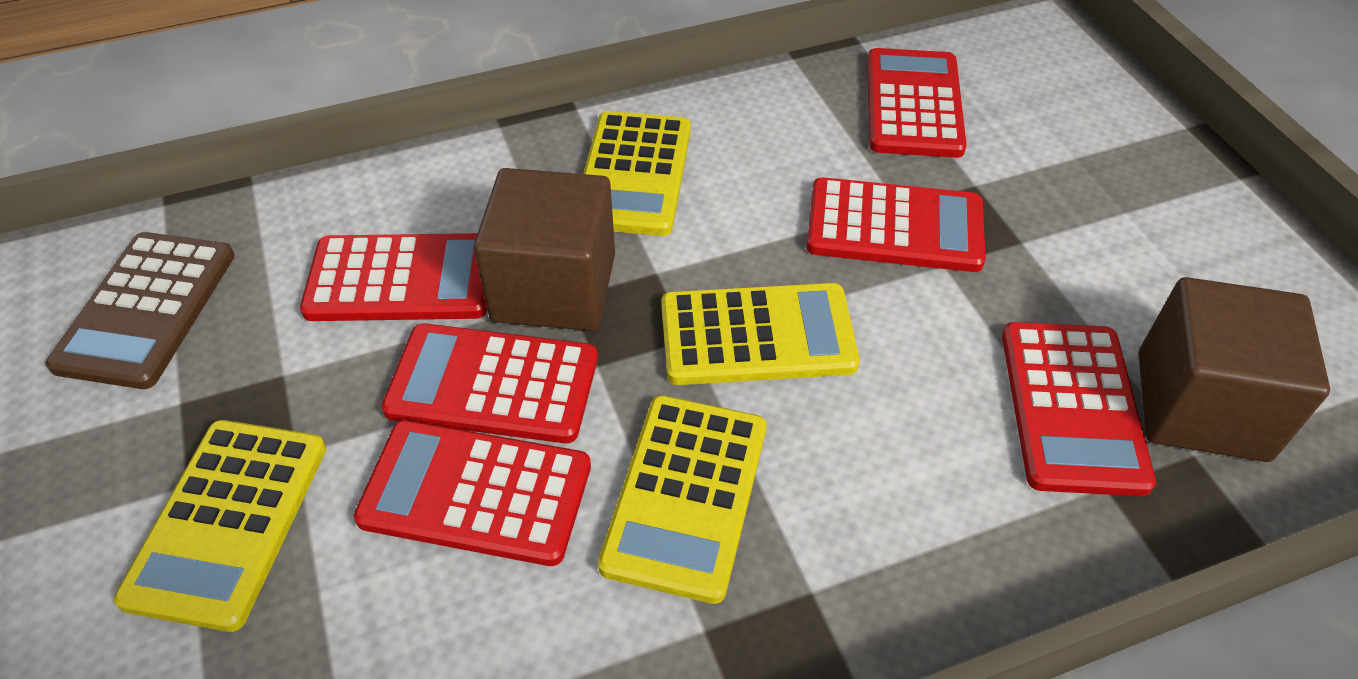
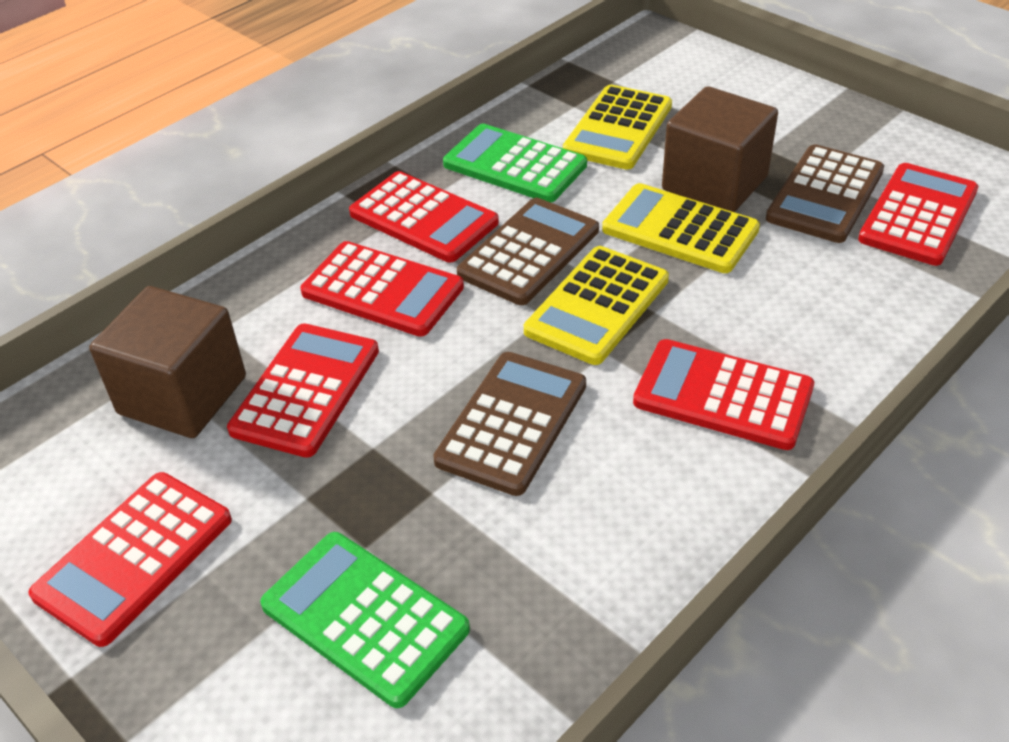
brown calculator: 1 -> 3
green calculator: 0 -> 2
yellow calculator: 4 -> 3

